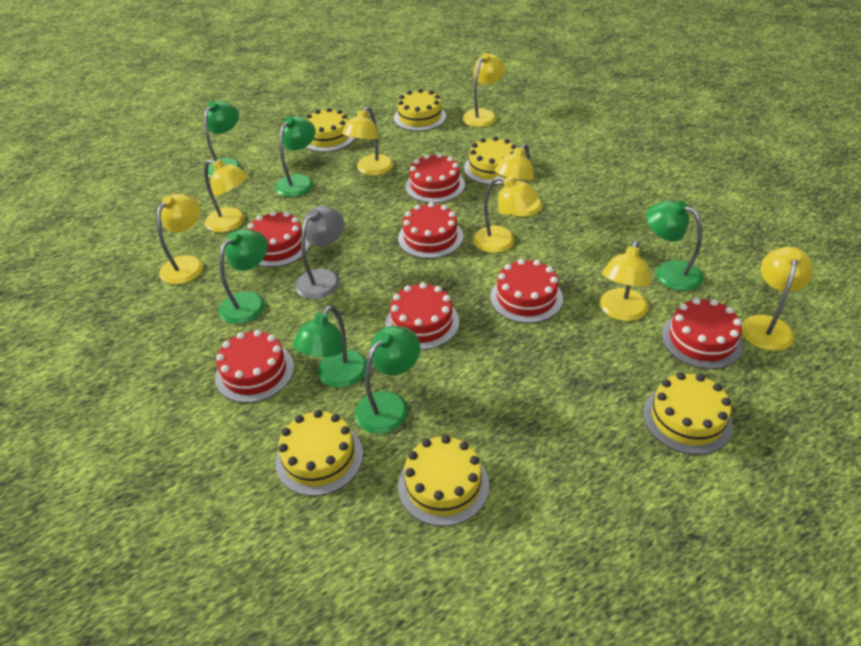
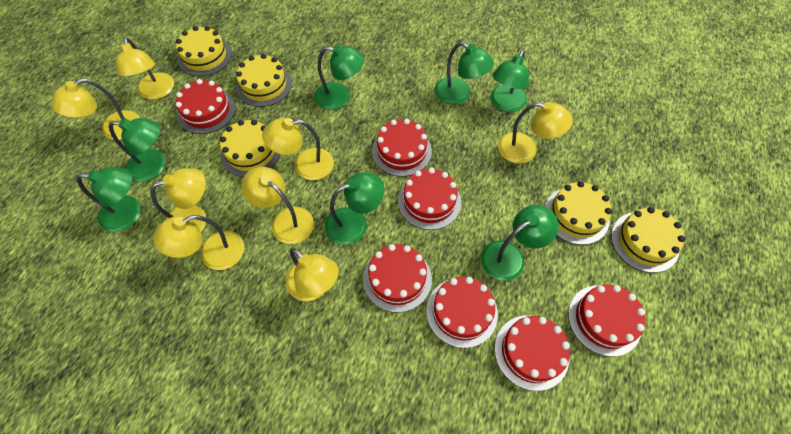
green lamp: 6 -> 7
grey lamp: 1 -> 0
yellow cake: 6 -> 5

